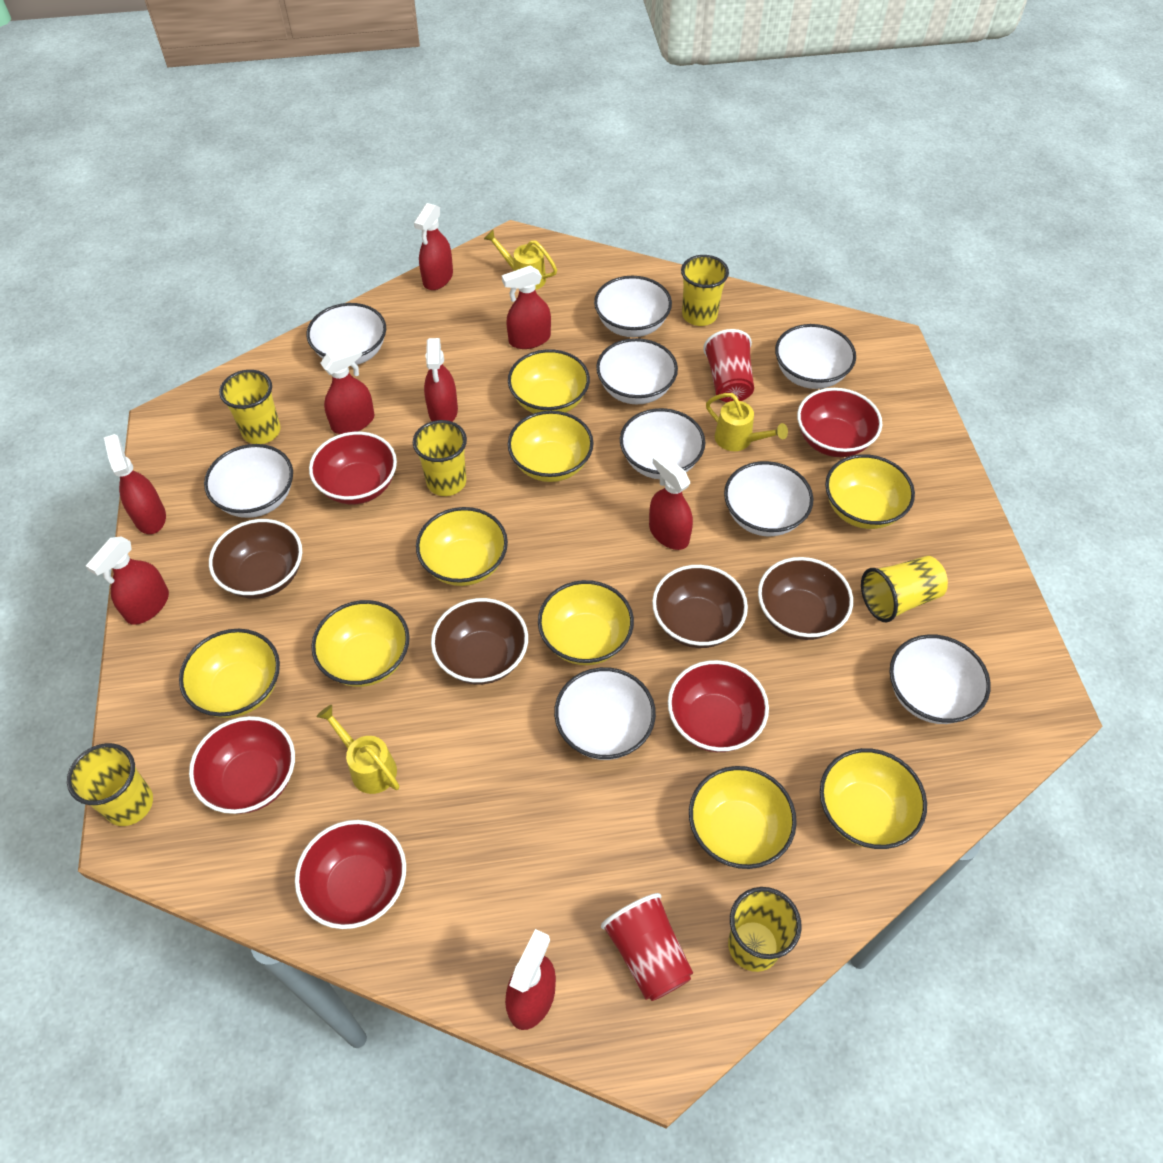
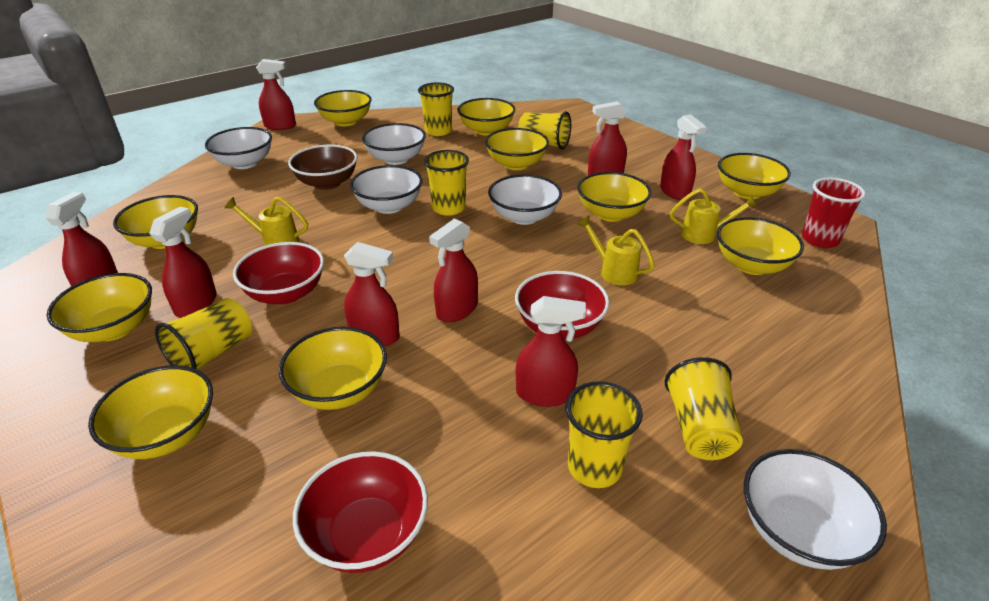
brown bowl: 4 -> 1
red bowl: 5 -> 3
red cup: 2 -> 1
white bowl: 9 -> 5
yellow bowl: 9 -> 10

